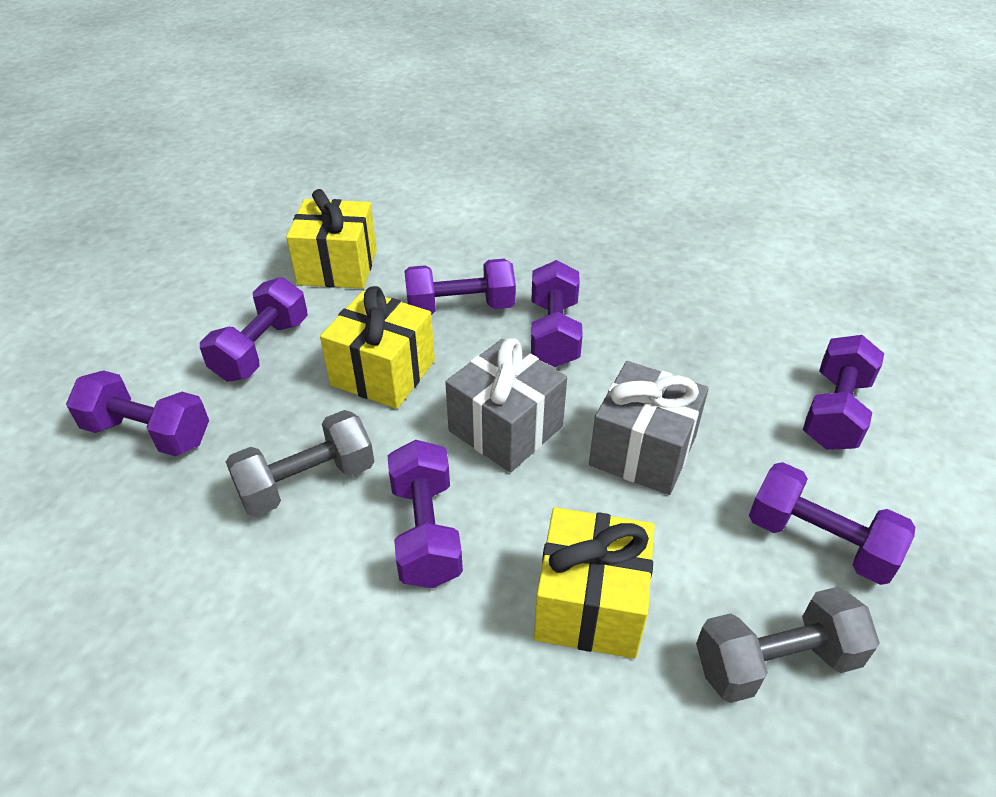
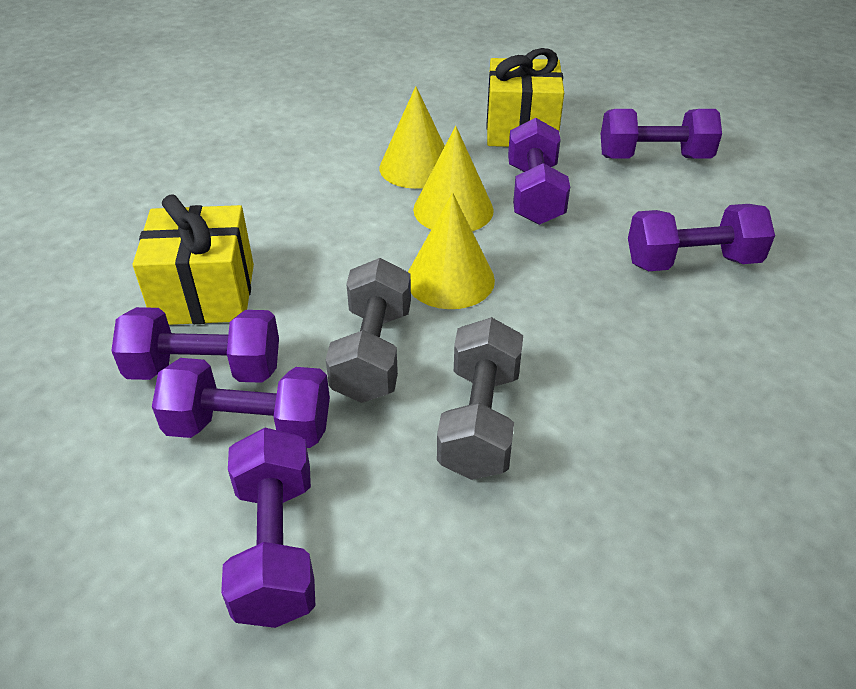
grey gift: 2 -> 0
purple dumbbell: 7 -> 6
yellow cone: 0 -> 3
yellow gift: 3 -> 2

